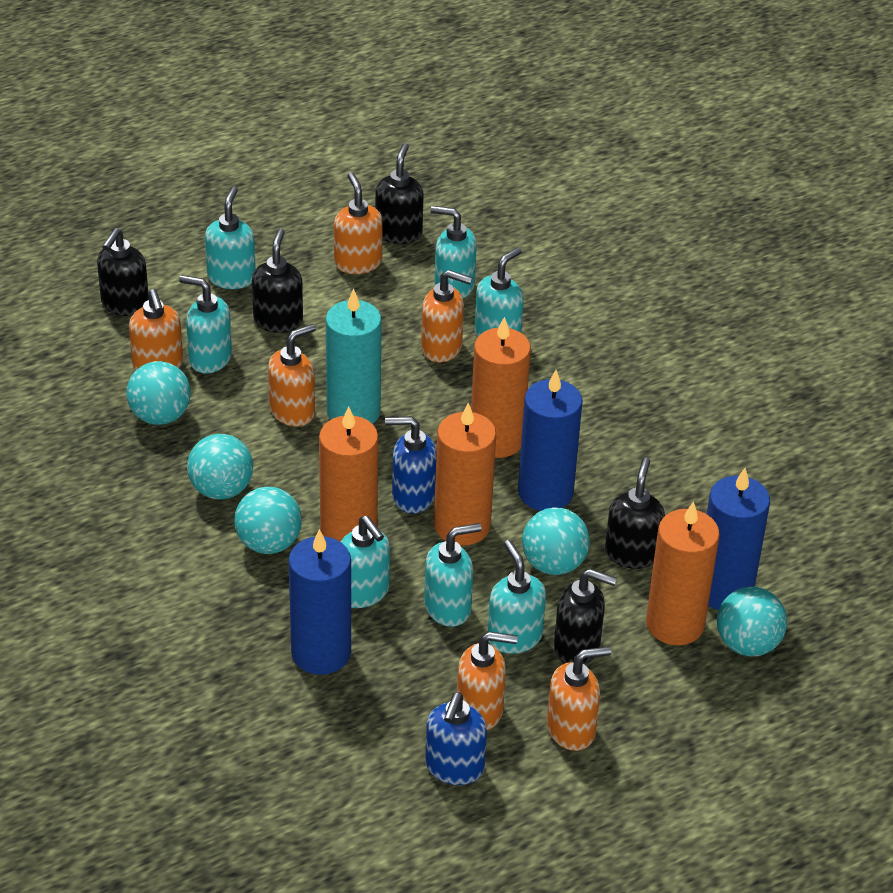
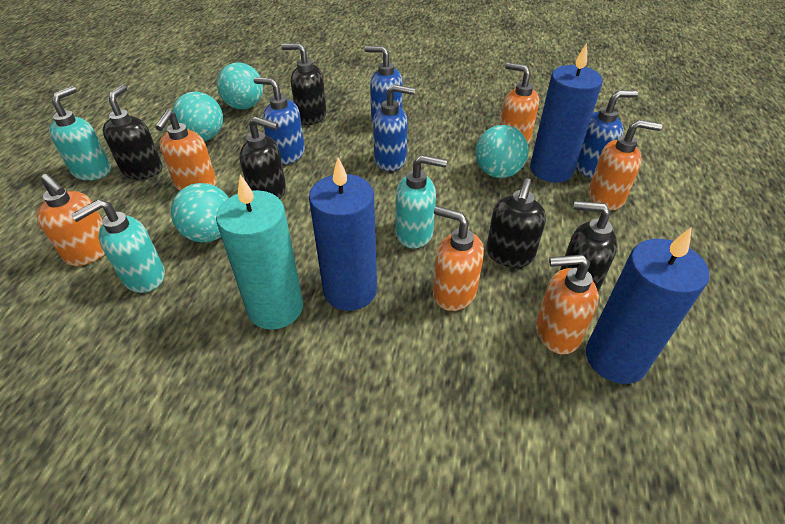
blue soap dispenser: 2 -> 4
orange candle: 4 -> 0
turquoise ball: 5 -> 4
turquoise soap dispenser: 7 -> 3

